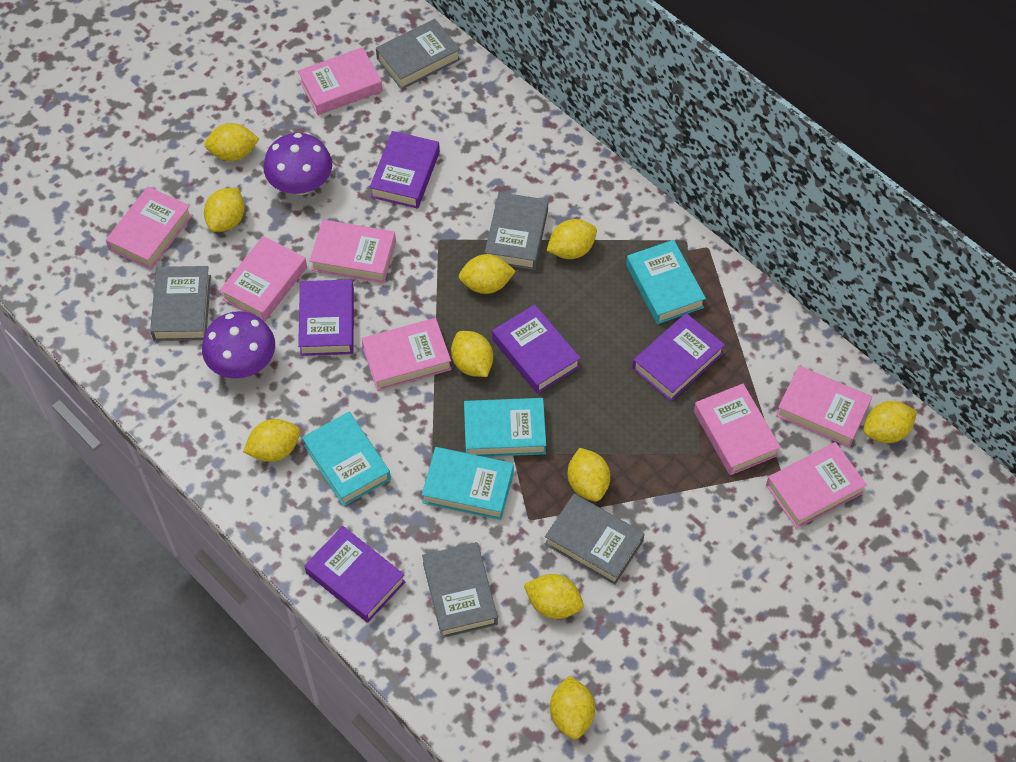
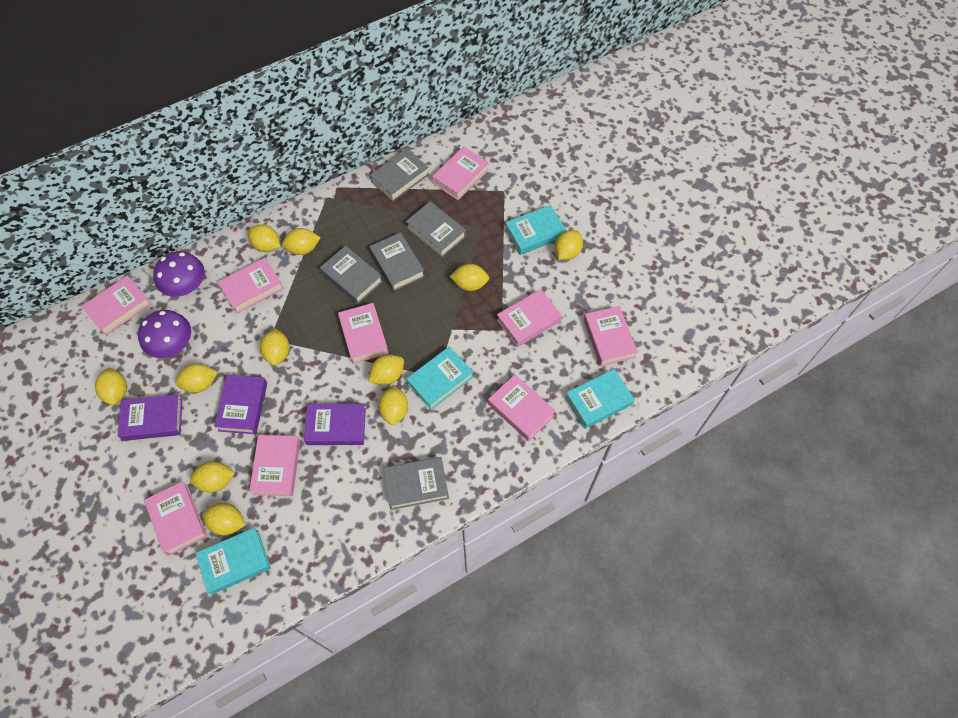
pink book: 8 -> 9
purple book: 5 -> 3
yellow lemon: 10 -> 11

